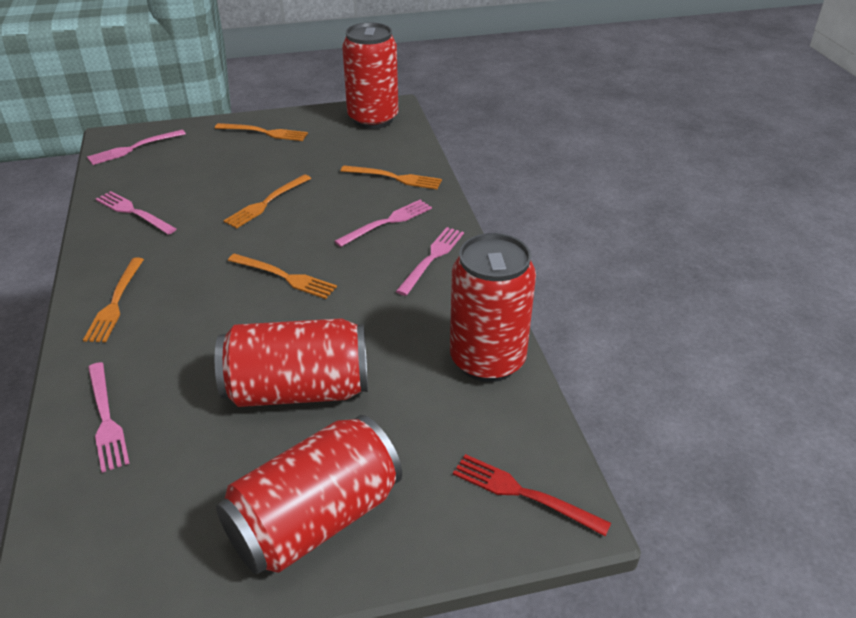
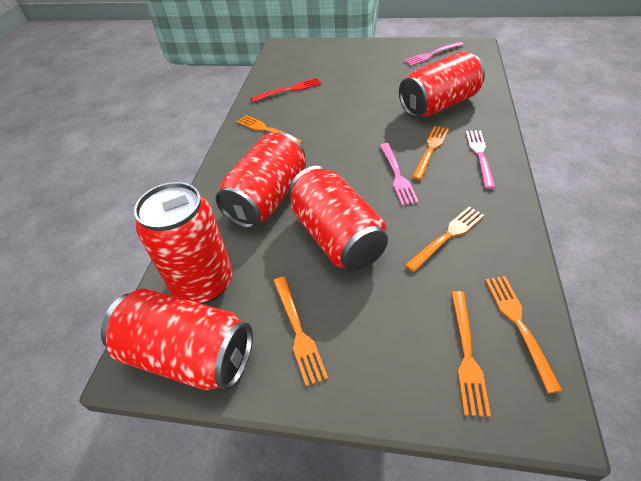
orange fork: 5 -> 6
pink fork: 5 -> 3
red can: 4 -> 5

